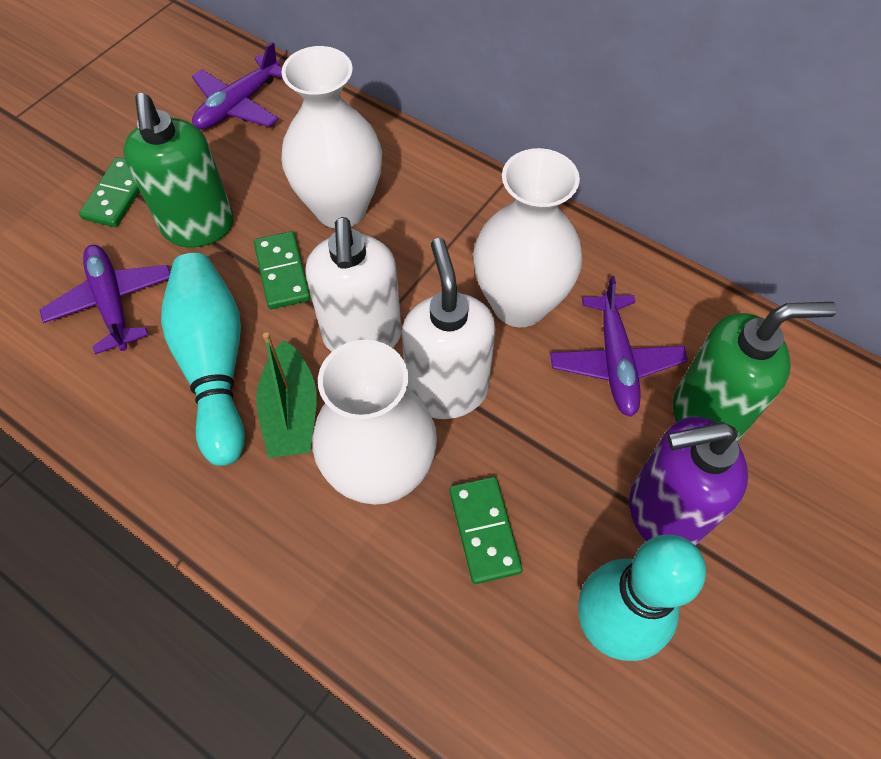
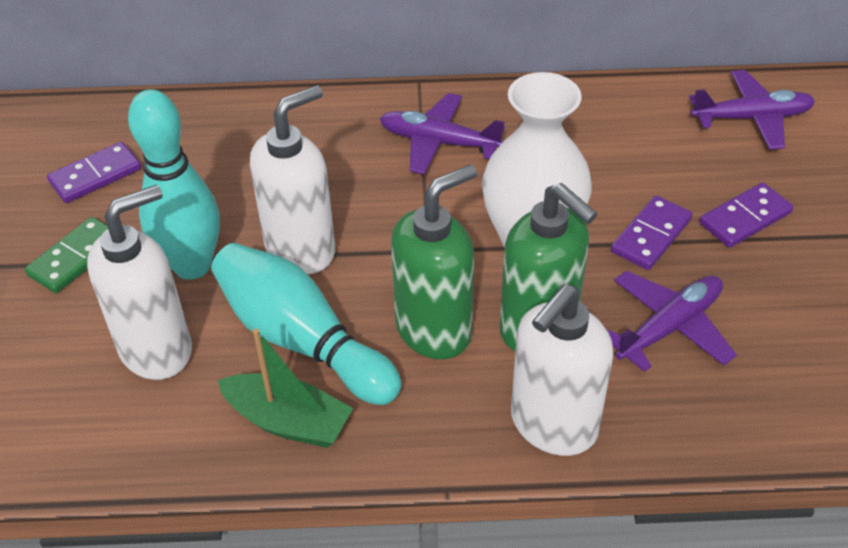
green domino: 3 -> 1
purple domino: 0 -> 3
purple soap dispenser: 1 -> 0
white soap dispenser: 2 -> 3
white vase: 3 -> 1

